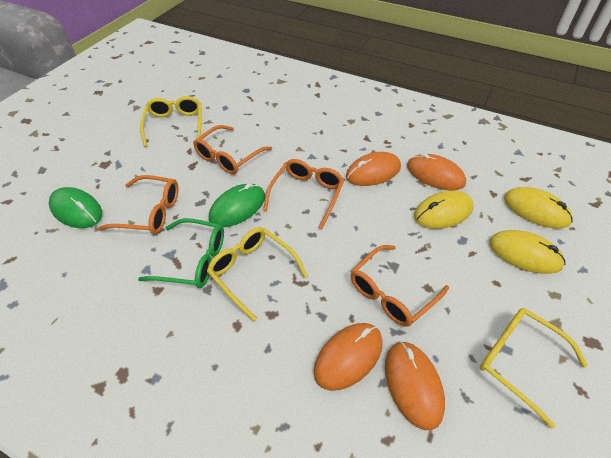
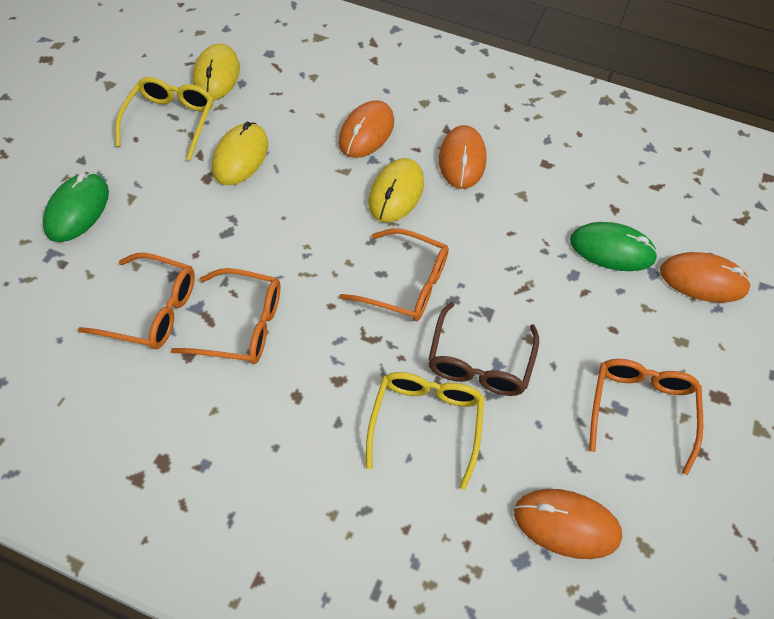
brown glasses: 0 -> 1
green glasses: 1 -> 0
yellow glasses: 3 -> 2

